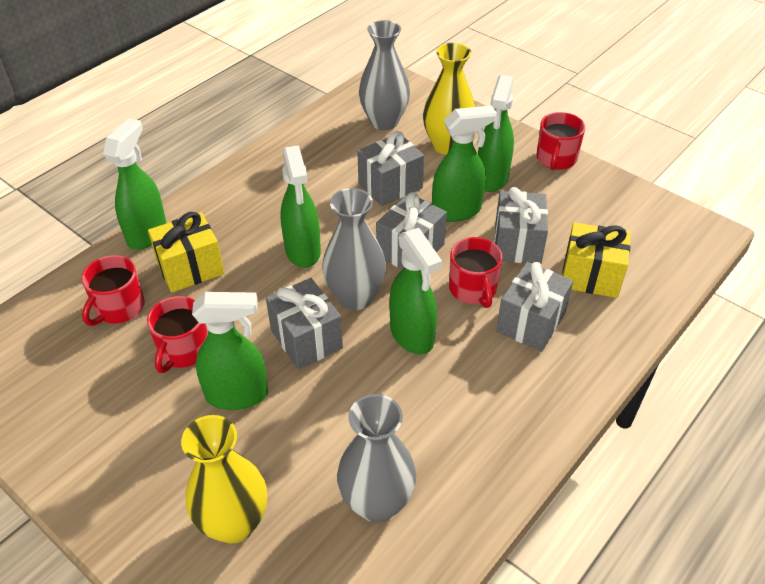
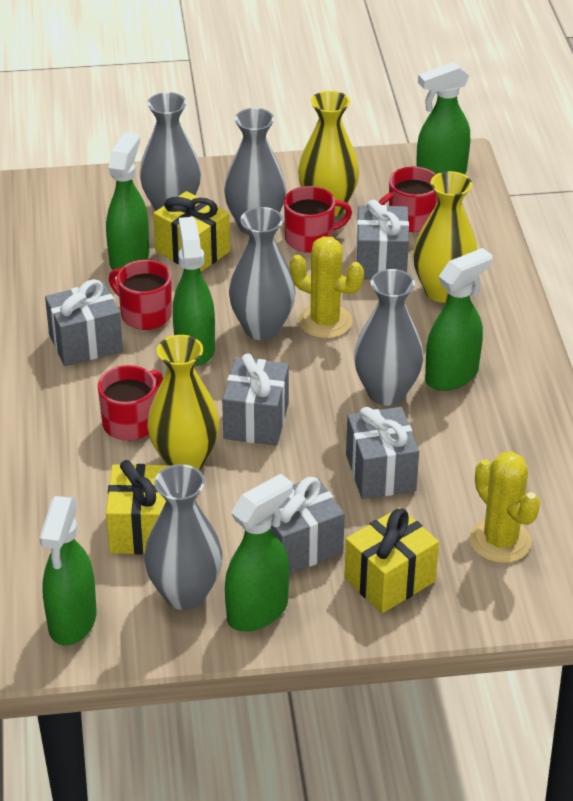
grey vase: 3 -> 5
yellow cactus: 0 -> 2
yellow gift: 2 -> 3
yellow vase: 2 -> 3

